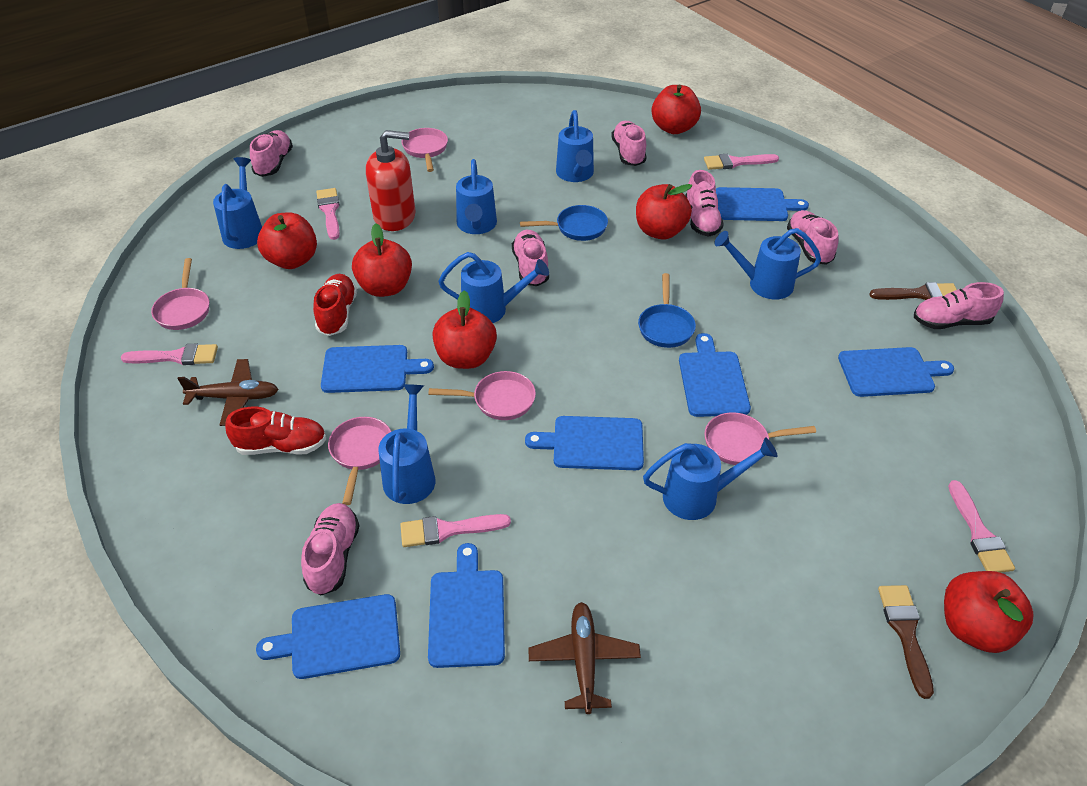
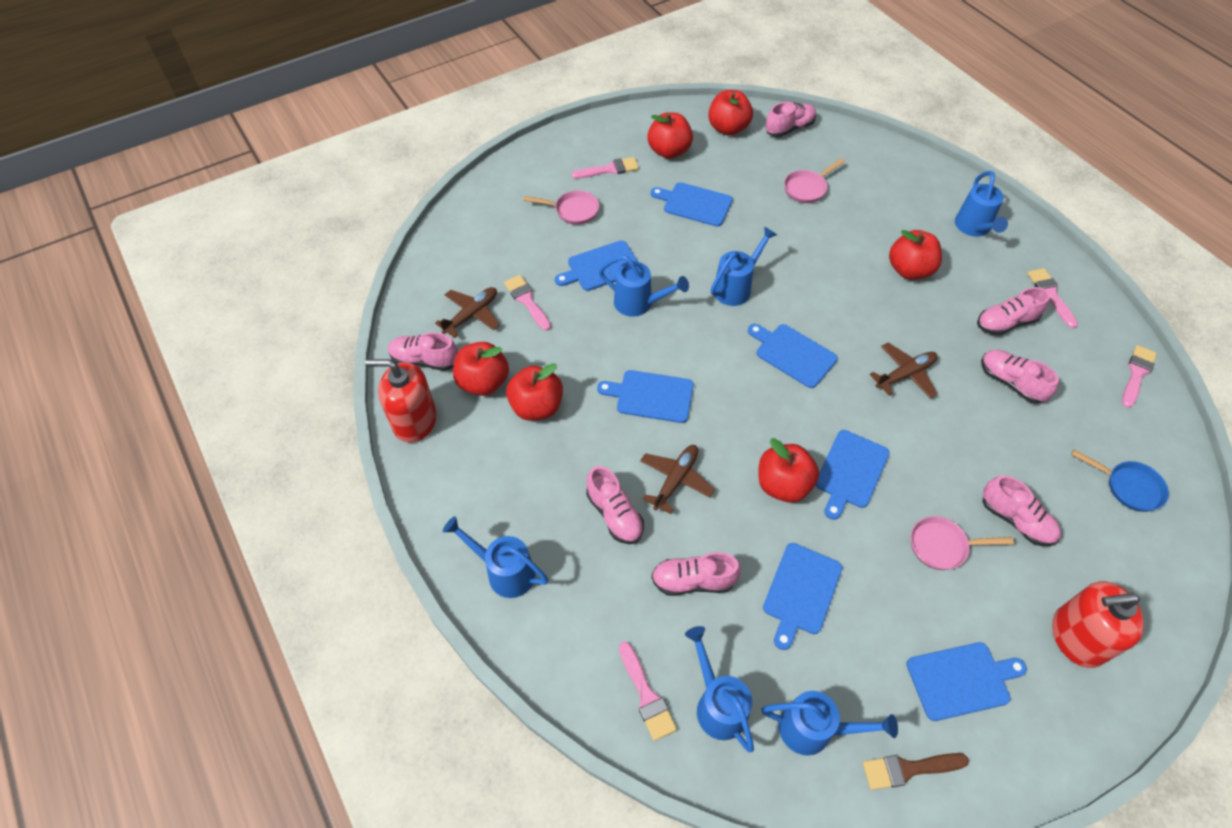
blue pan: 2 -> 1
blue watering can: 7 -> 6
brown brush: 2 -> 1
brown plane: 2 -> 3
pink pan: 5 -> 3
red shoe: 2 -> 0
red soap dispenser: 1 -> 2

